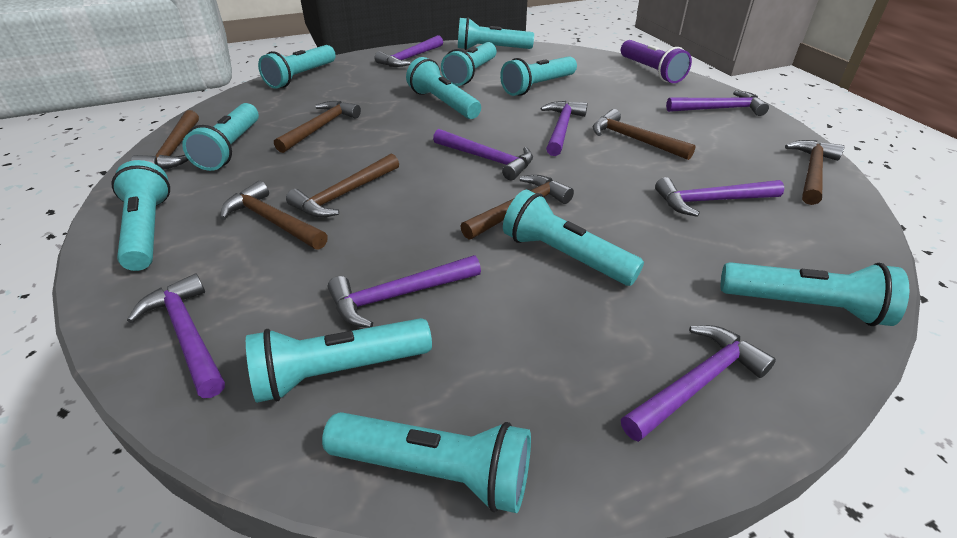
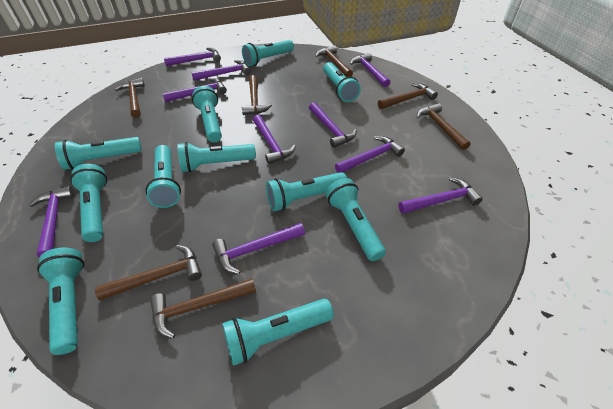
purple flashlight: 1 -> 0
purple hammer: 8 -> 10

